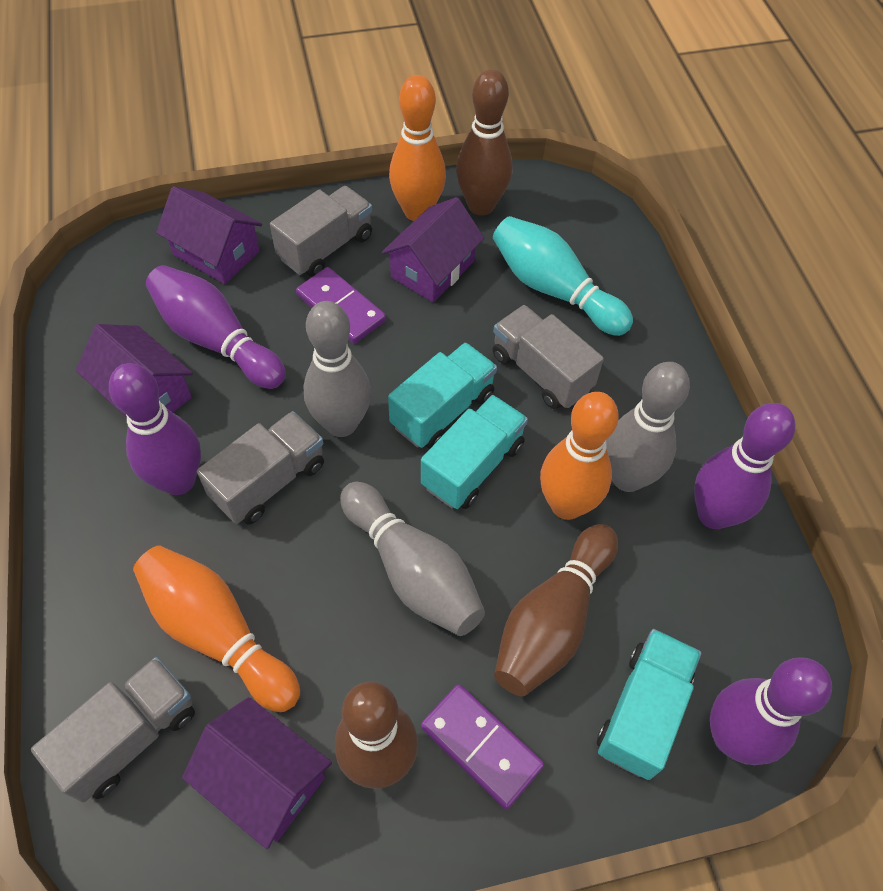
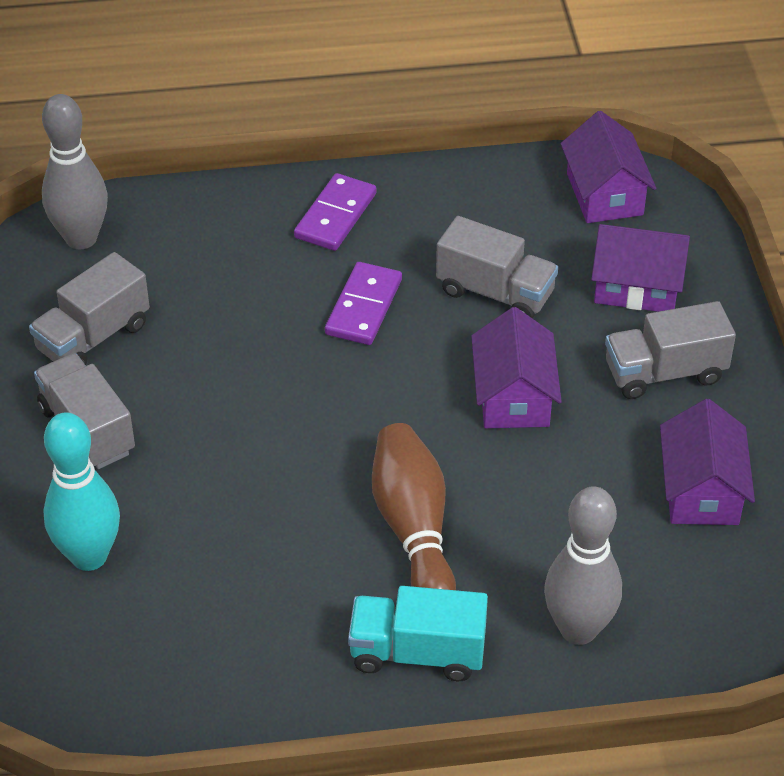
brown bowling pin: 3 -> 1
grey bowling pin: 3 -> 2
orange bowling pin: 3 -> 0
purple bowling pin: 4 -> 0
turquoise truck: 3 -> 1

